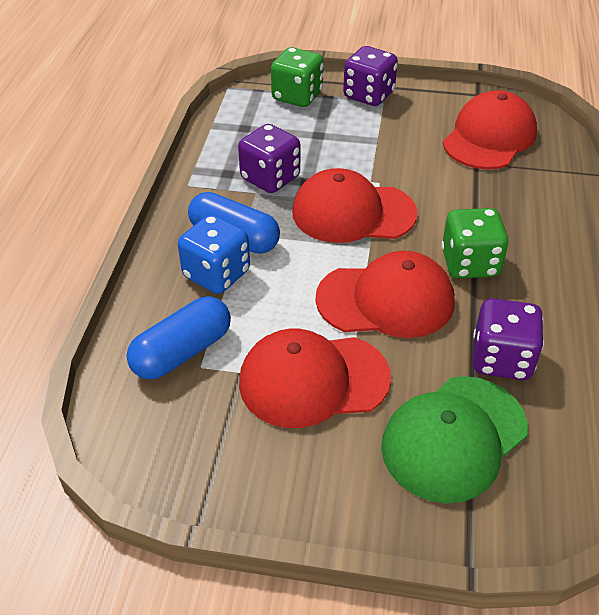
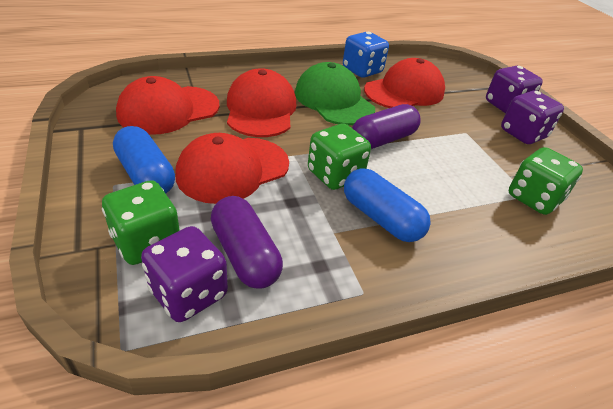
green dice: 2 -> 3
purple capsule: 0 -> 2

